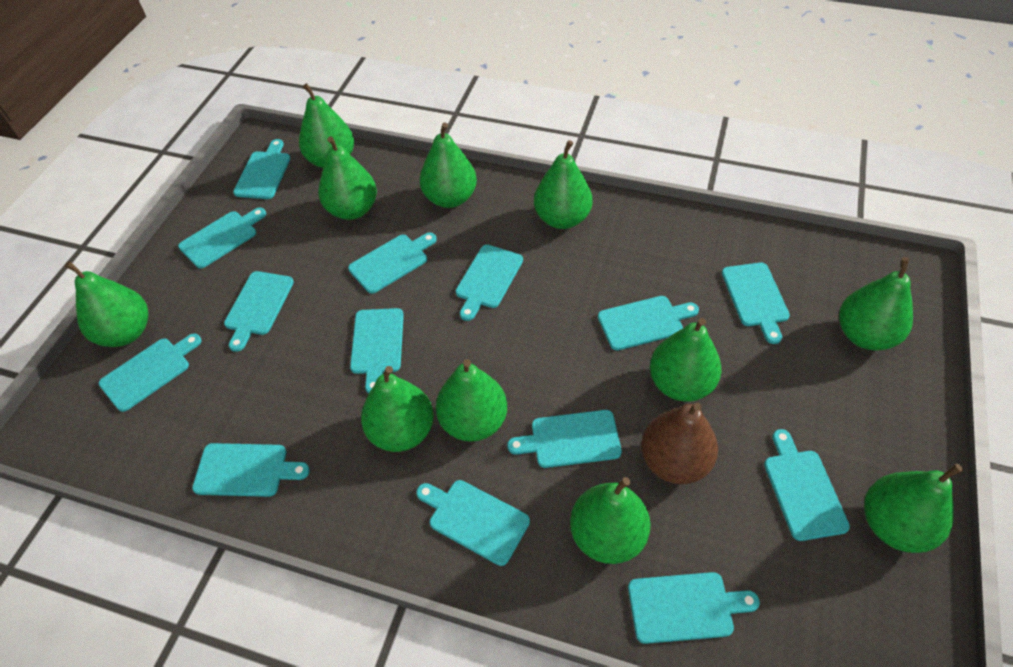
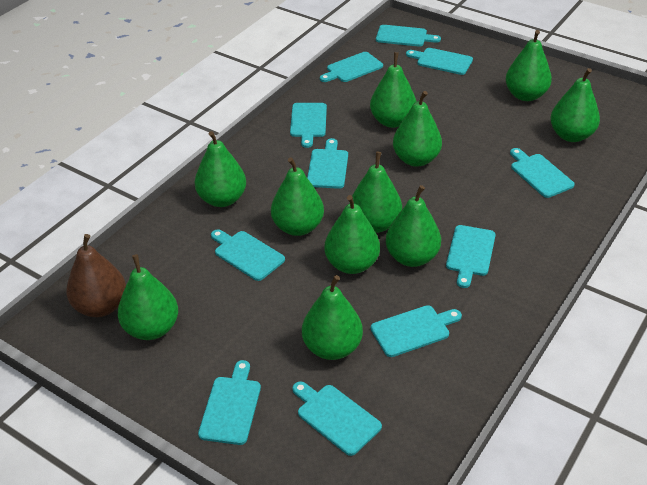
turquoise cutting board: 14 -> 11

